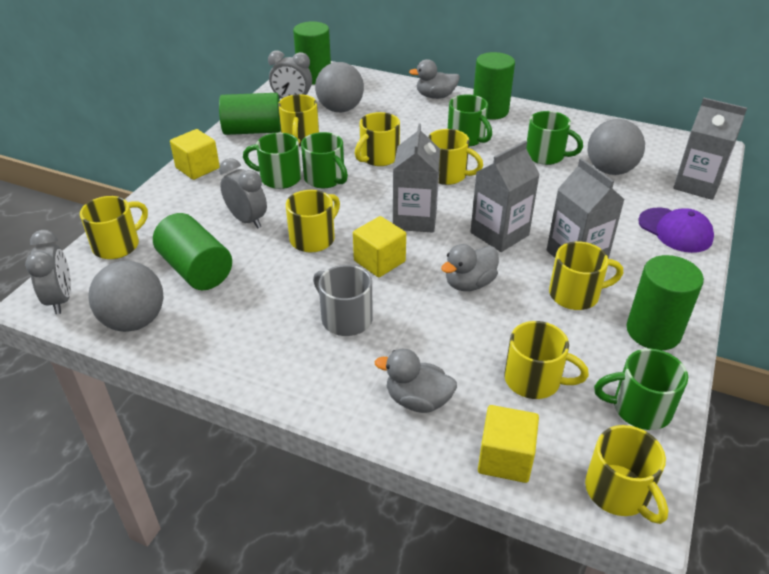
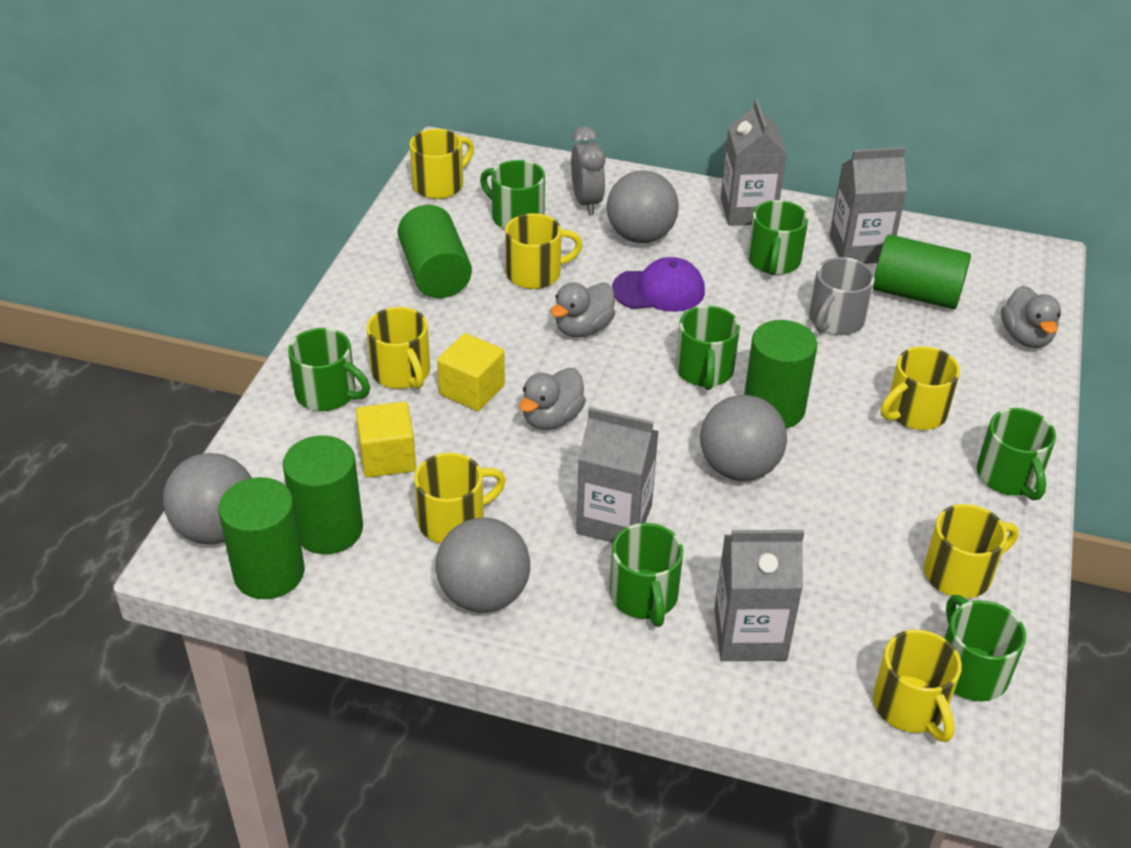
green mug: 5 -> 7
grey ball: 3 -> 4
grey clock: 3 -> 1
yellow cube: 3 -> 2
yellow mug: 8 -> 7

